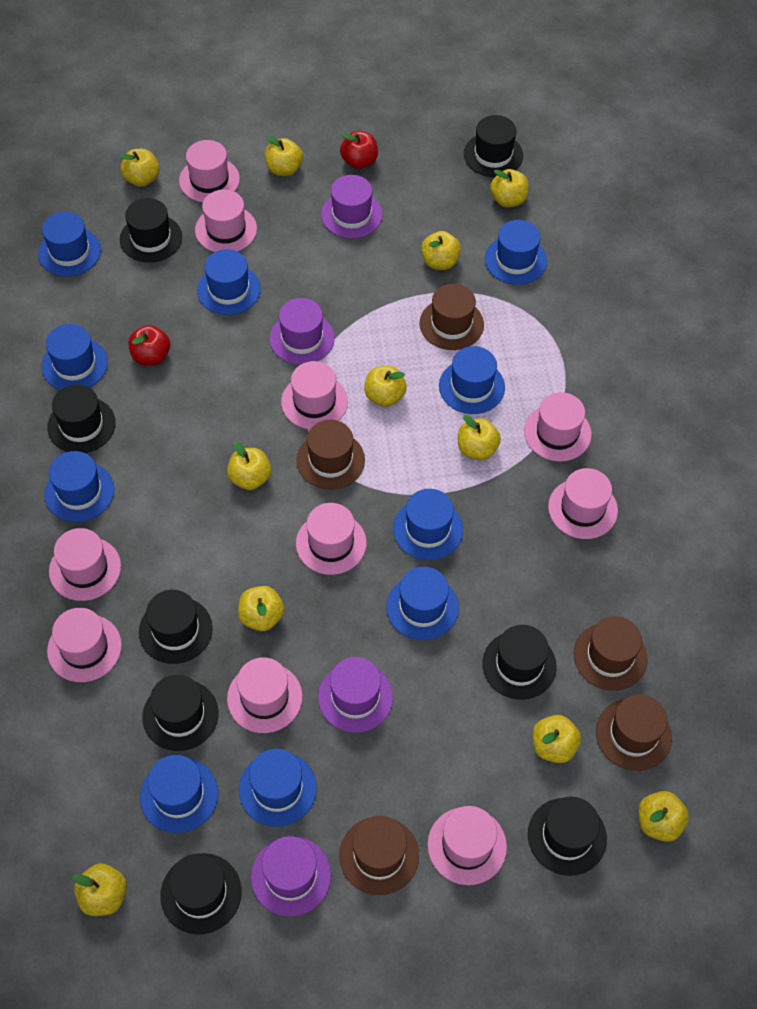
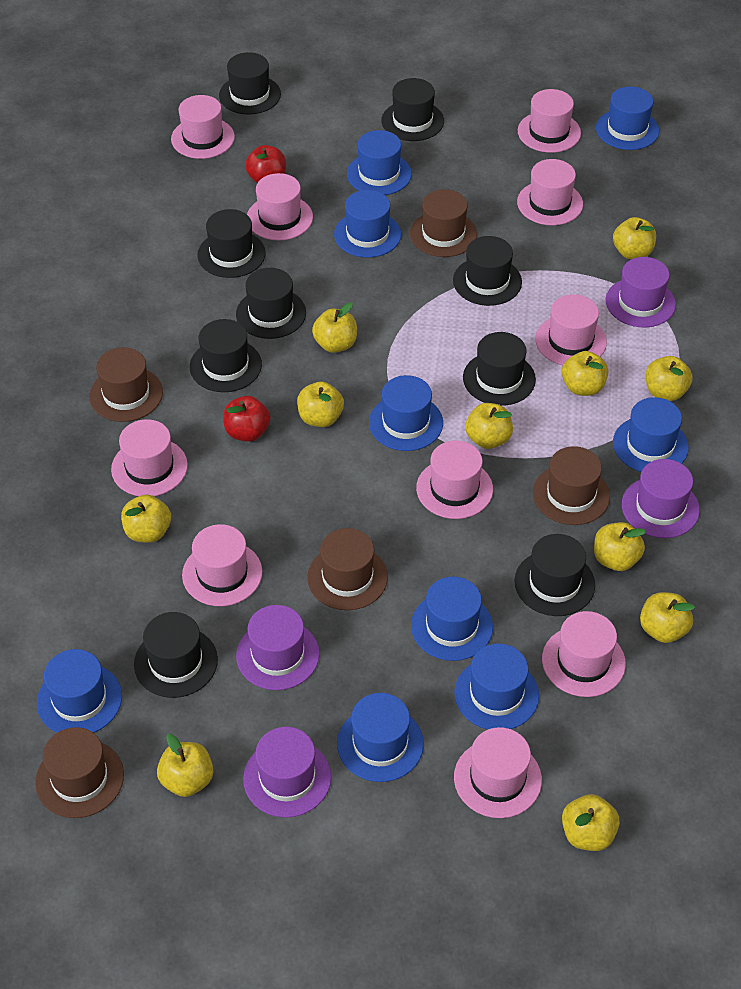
black hat: 8 -> 9
blue hat: 10 -> 9

